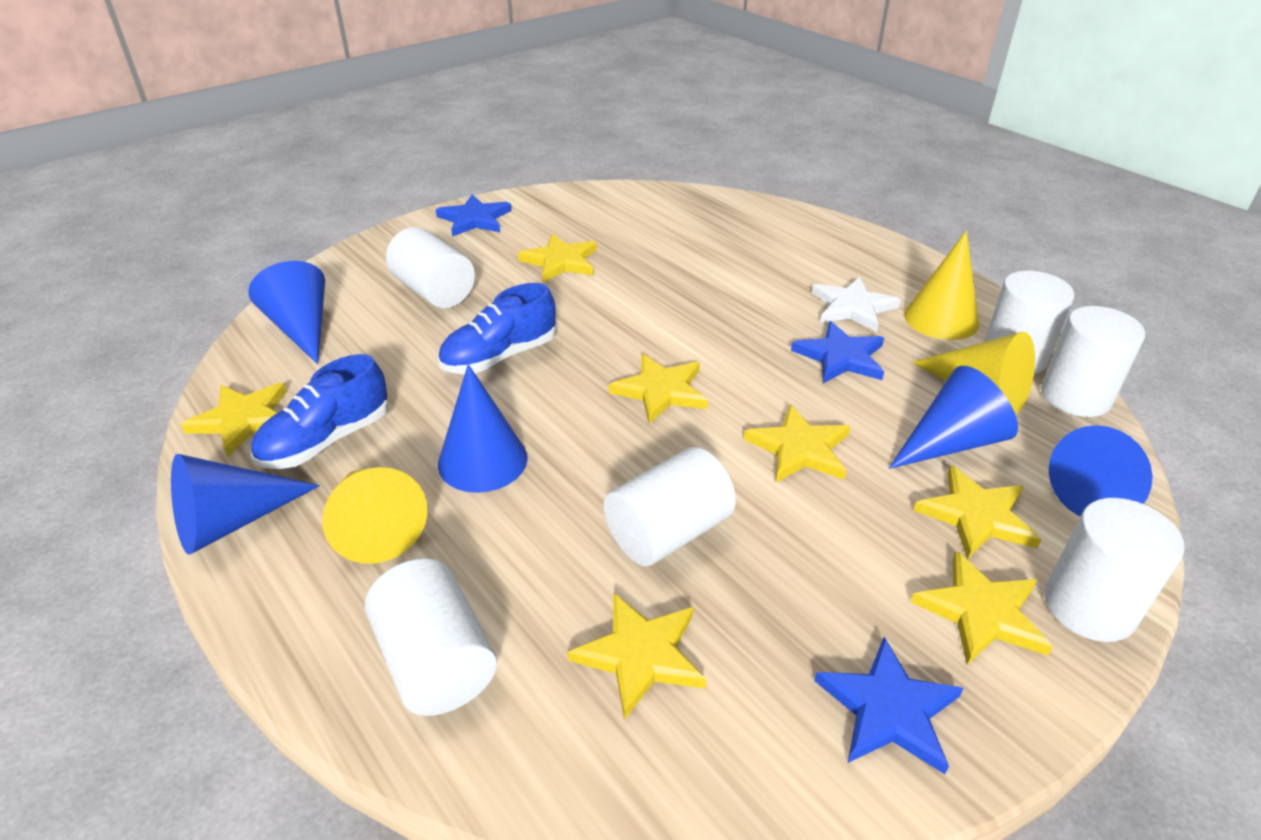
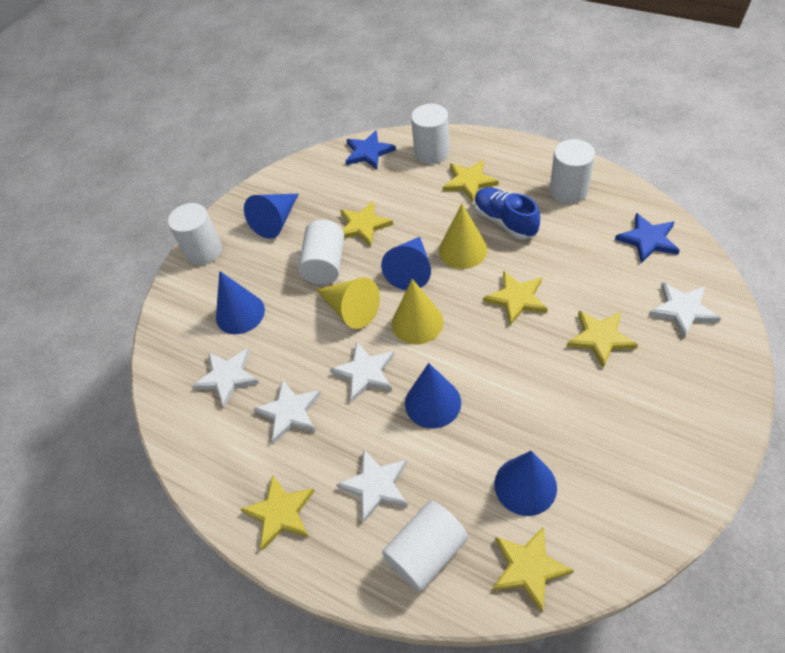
blue shoe: 2 -> 1
blue star: 3 -> 2
white cylinder: 6 -> 5
white star: 1 -> 5
yellow star: 7 -> 6

